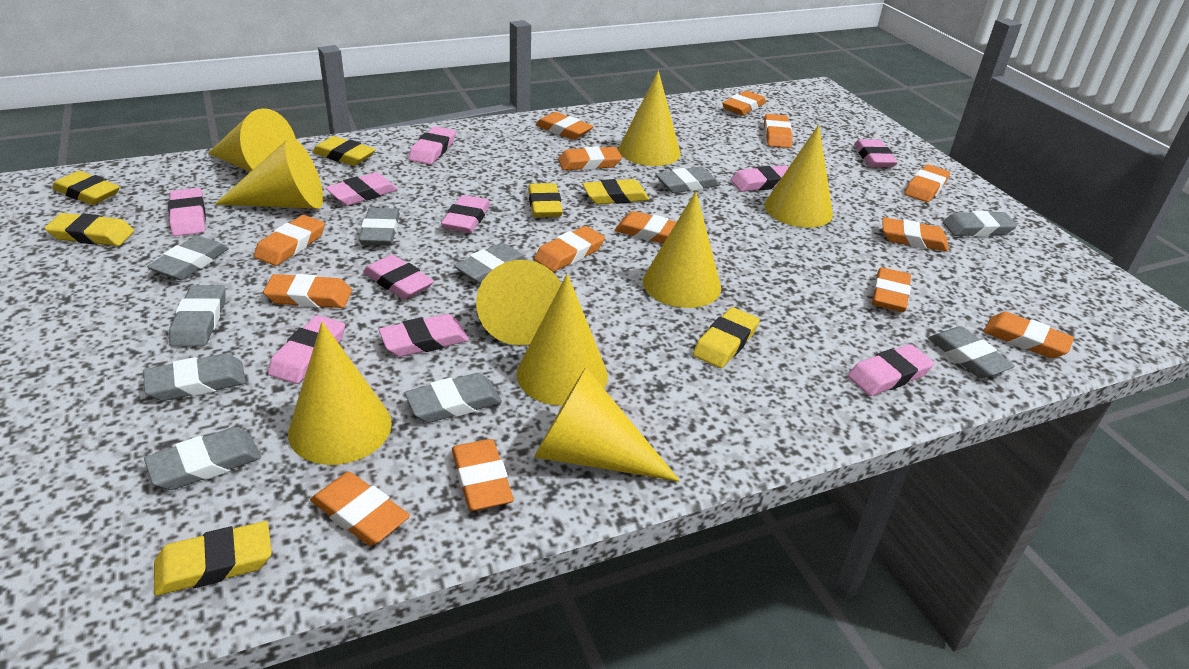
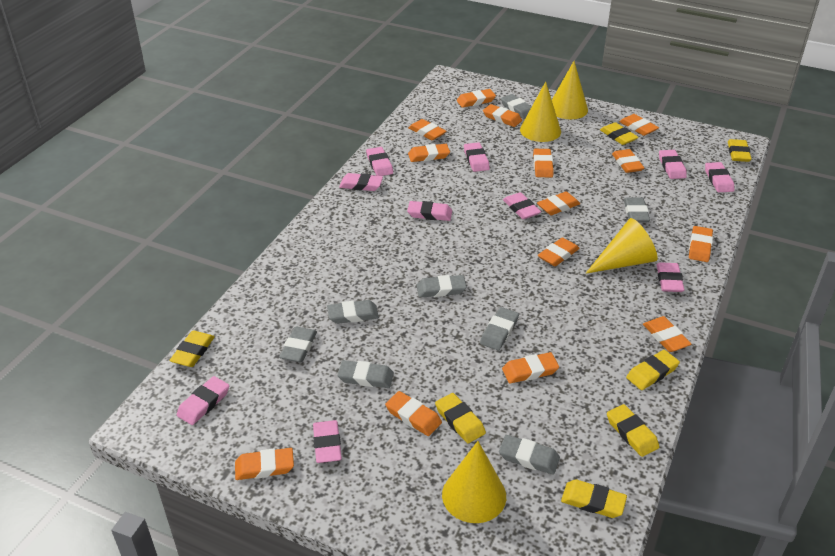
grey eraser: 10 -> 8
yellow cone: 9 -> 4

